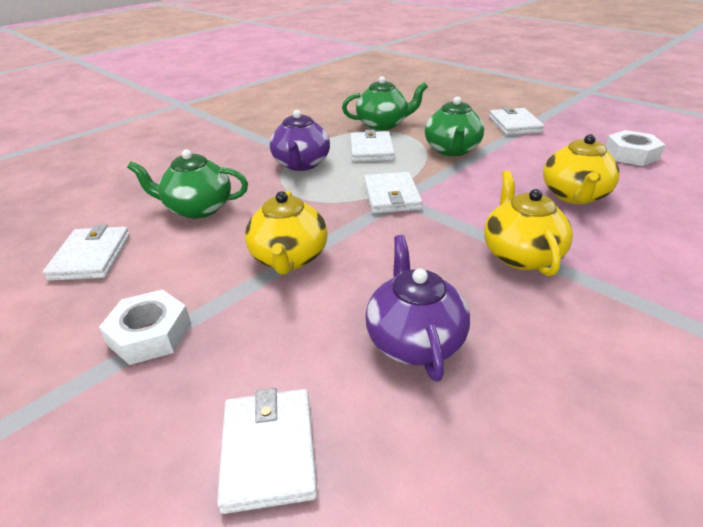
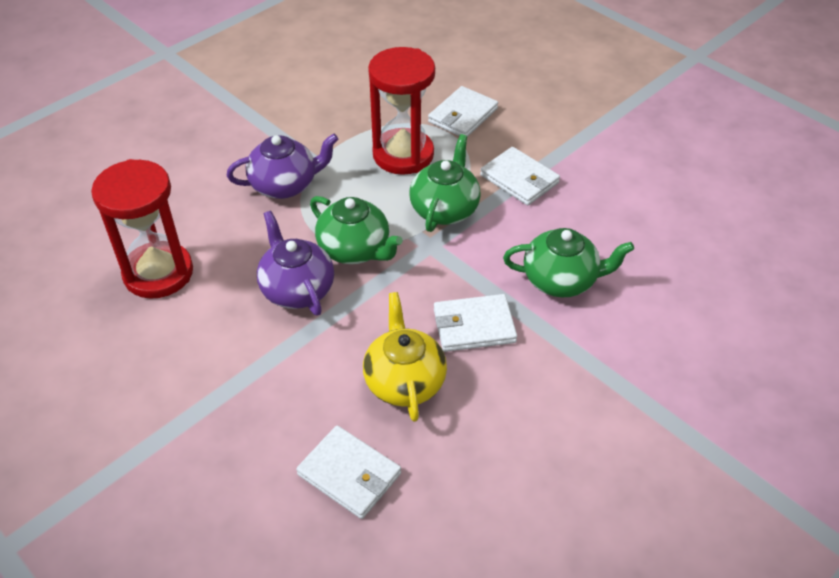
red hourglass: 0 -> 2
white nut: 2 -> 0
white wallet: 5 -> 4
yellow teapot: 3 -> 1

